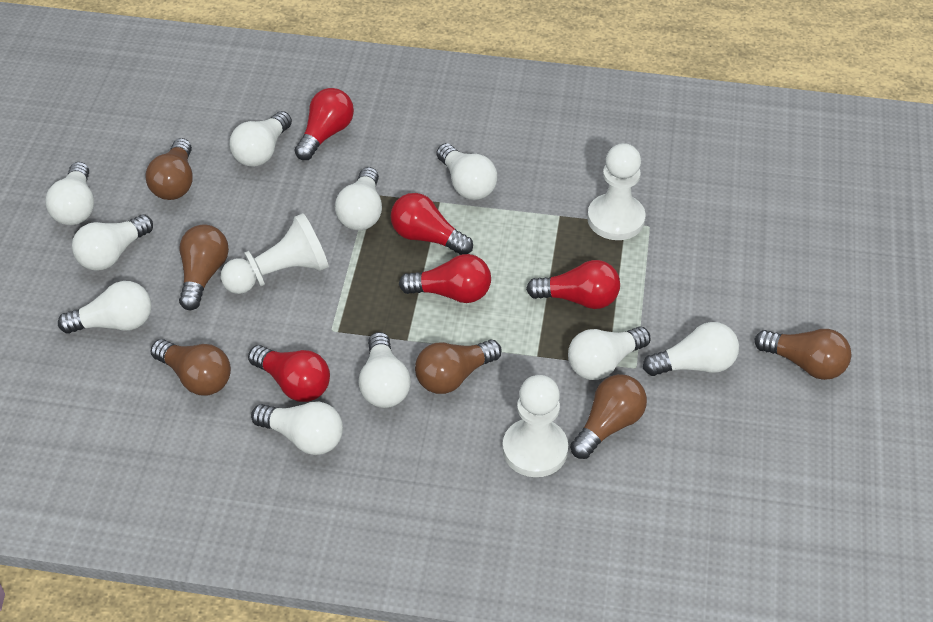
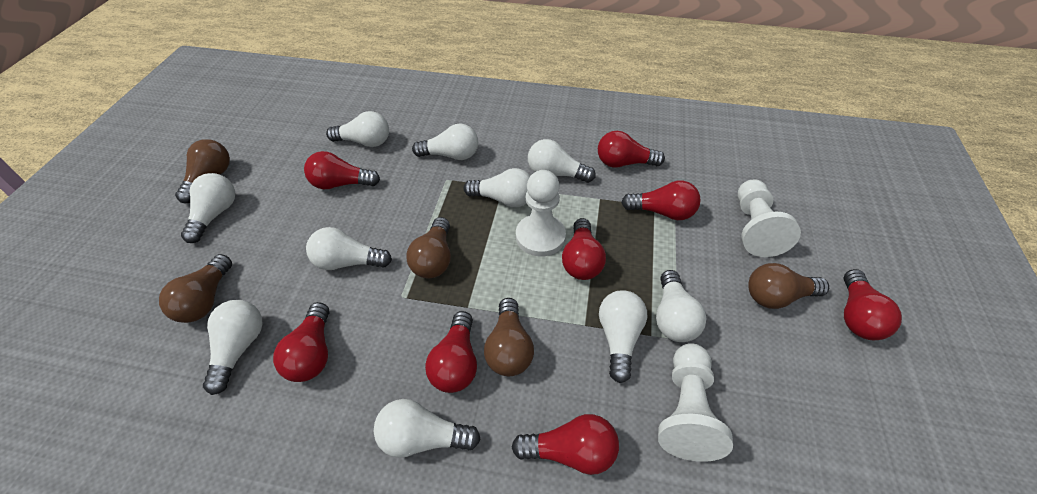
brown light bulb: 6 -> 5
red light bulb: 5 -> 8

